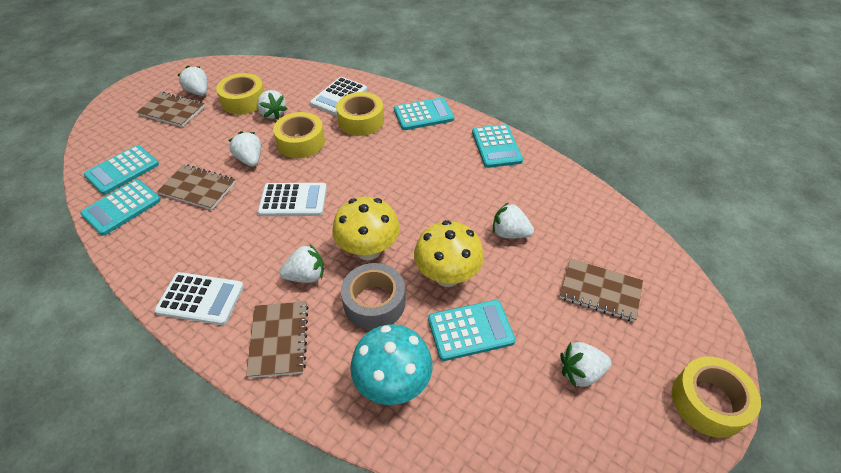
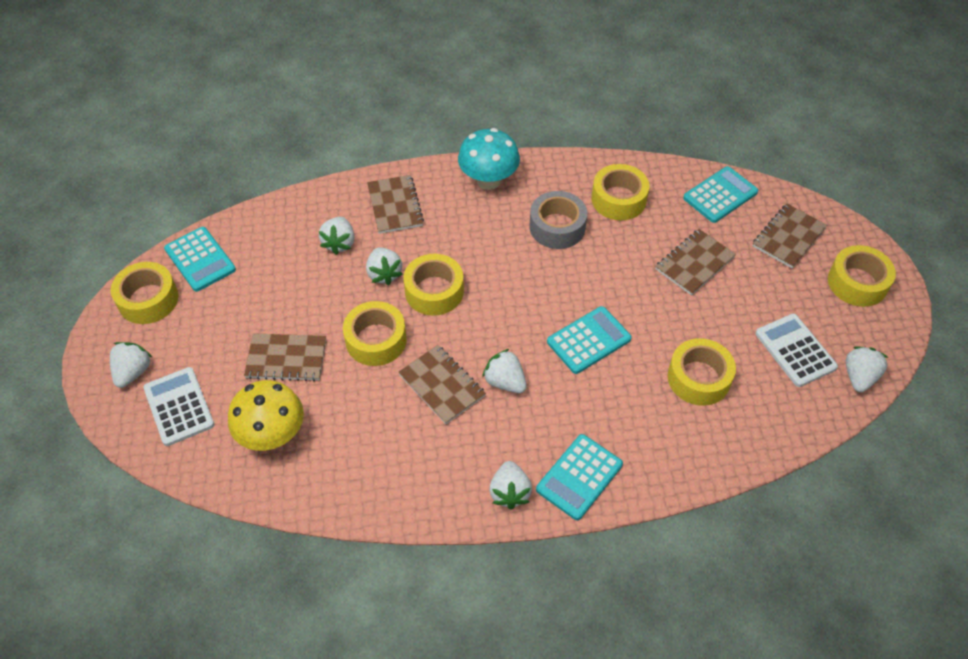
brown notebook: 4 -> 5
turquoise calculator: 5 -> 4
white calculator: 3 -> 2
yellow mushroom: 2 -> 1
yellow tape: 4 -> 6

